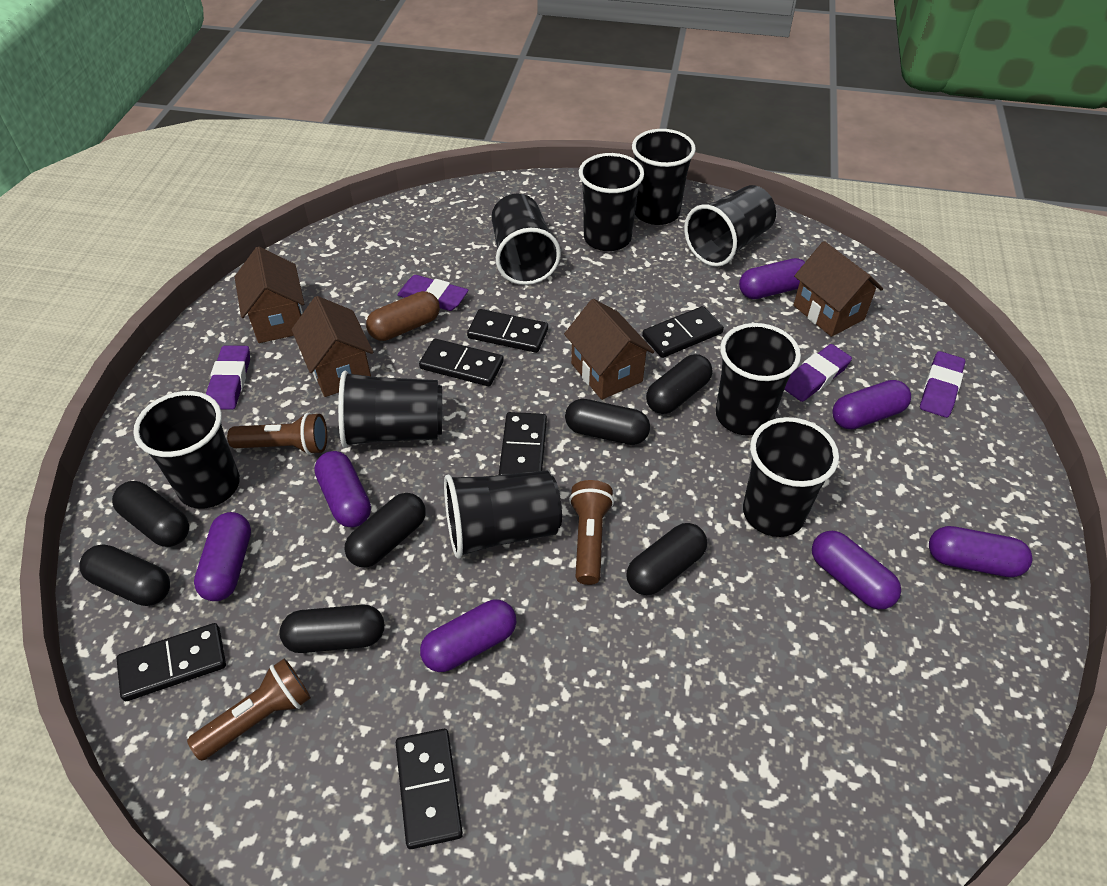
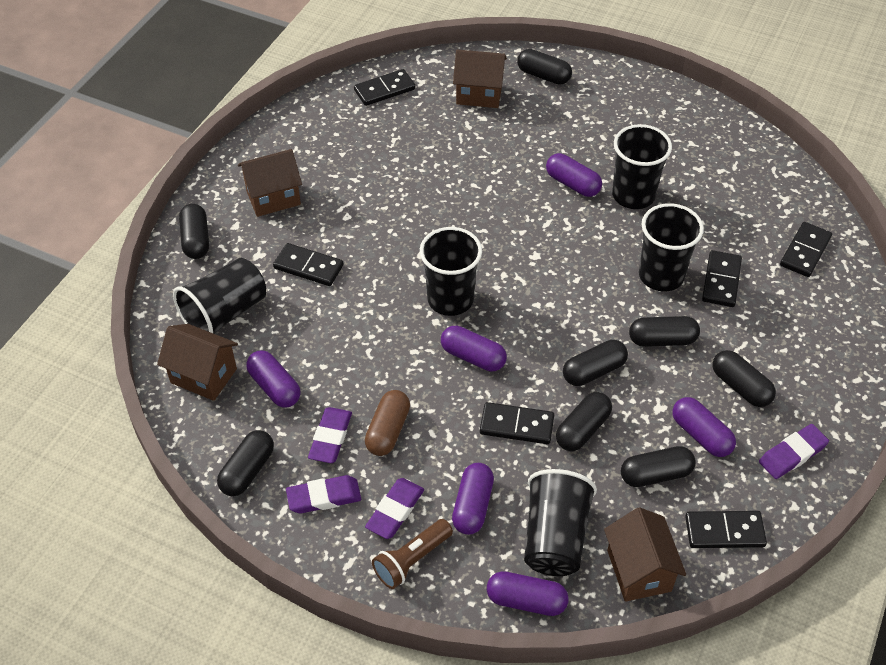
black capsule: 7 -> 8
black cup: 9 -> 5
brown flashlight: 3 -> 1
purple capsule: 7 -> 6

